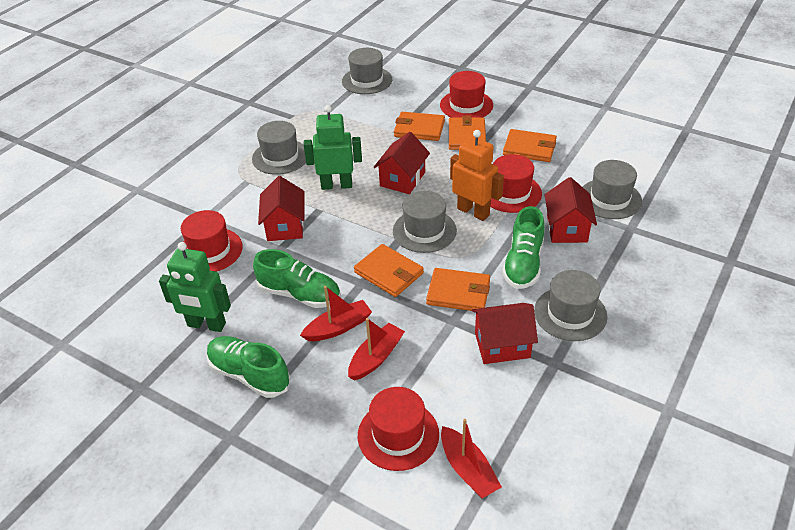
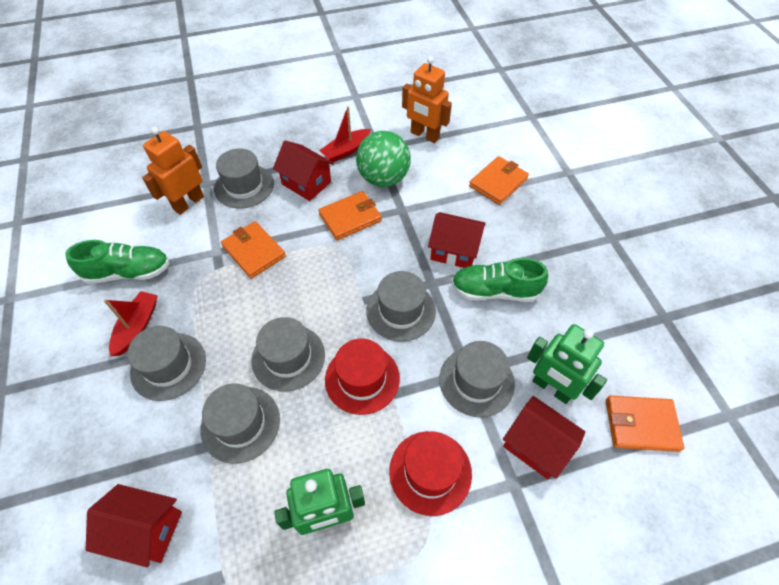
green ball: 0 -> 1
green shoe: 3 -> 2
grey hat: 5 -> 6
orange robot: 1 -> 2
orange wallet: 5 -> 4
red boat: 3 -> 2
red hat: 4 -> 2

